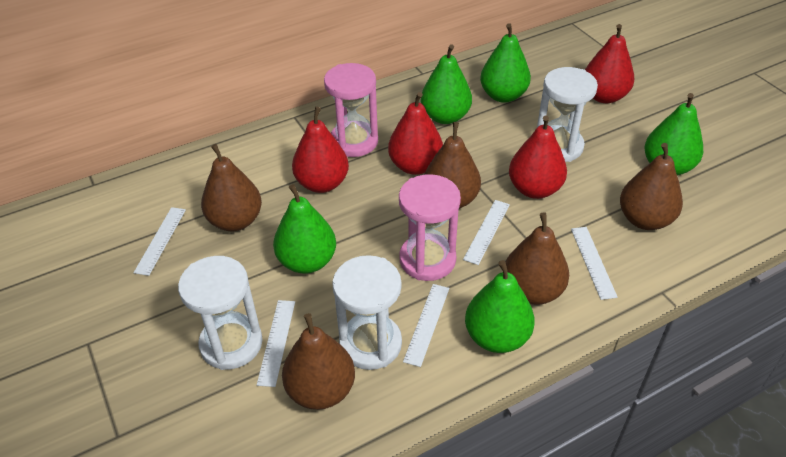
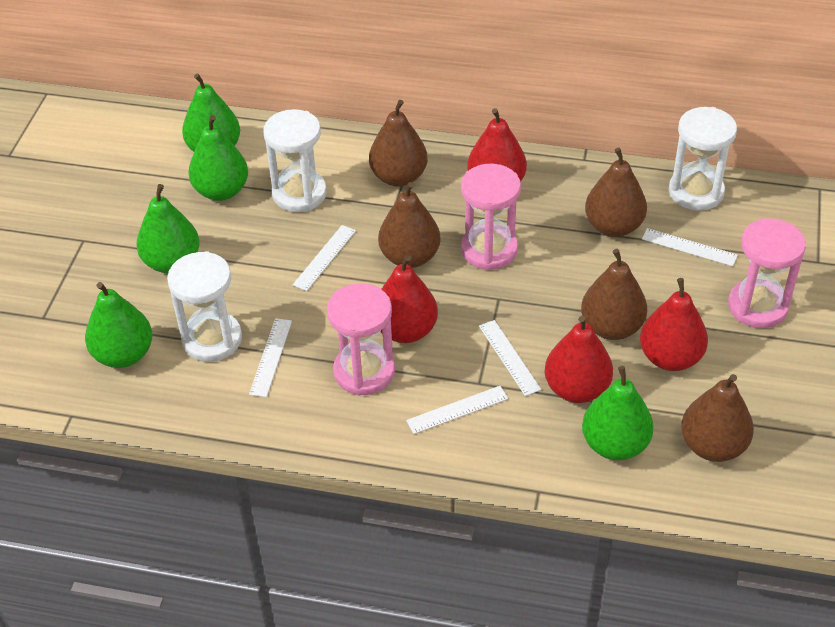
pink hourglass: 2 -> 3

